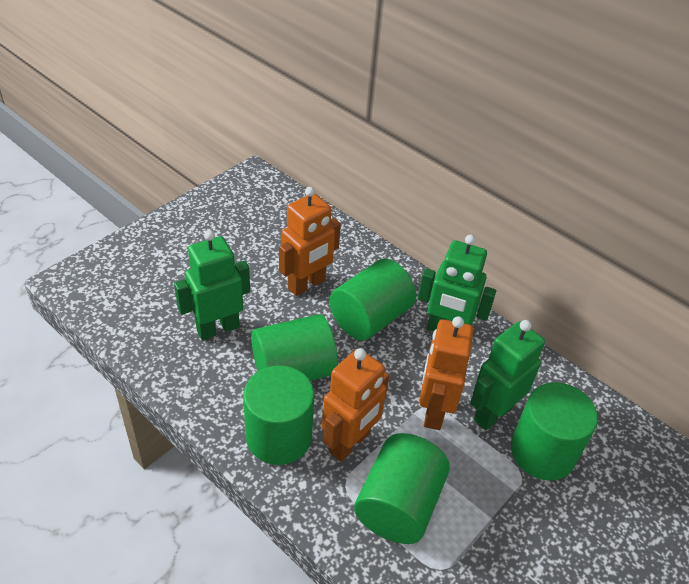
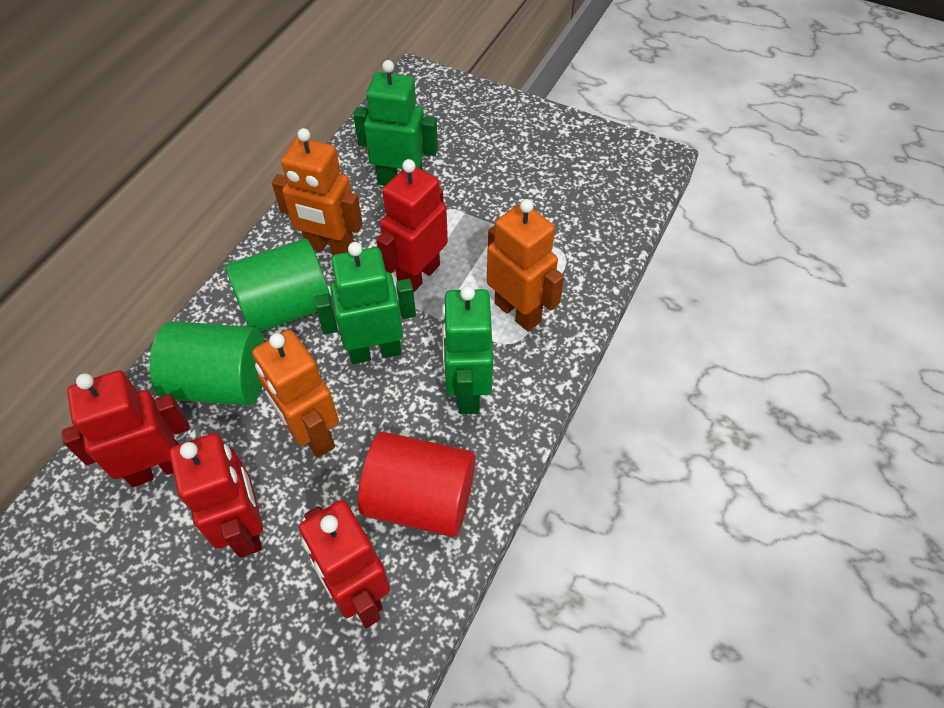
green cylinder: 5 -> 2
red cylinder: 0 -> 1
red robot: 0 -> 4

